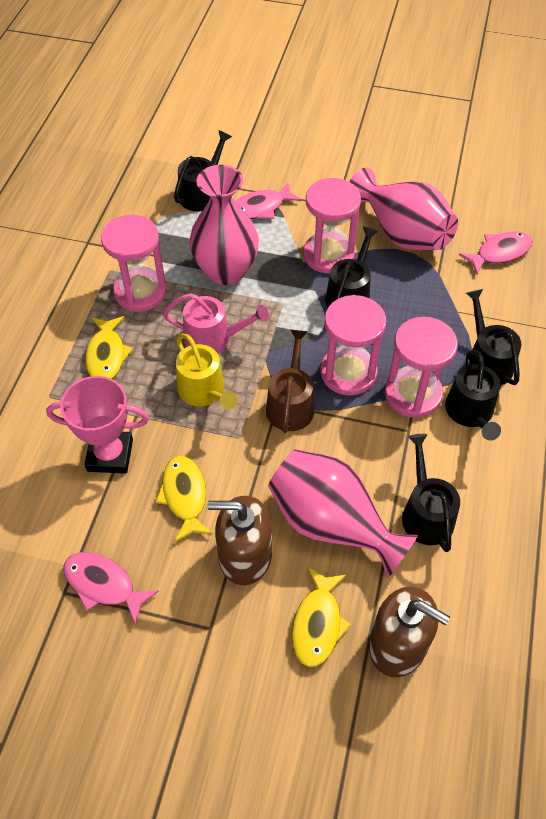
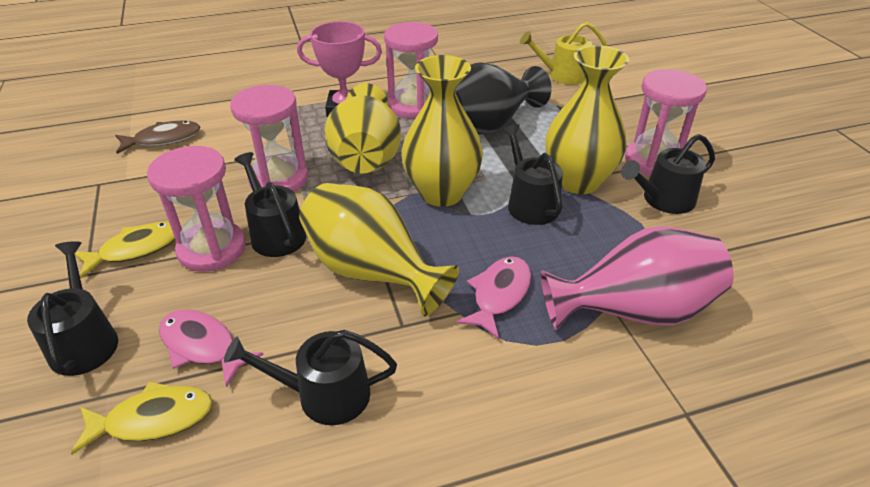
black vase: 0 -> 1
brown fish: 0 -> 1
brown soap dispenser: 2 -> 0
brown watering can: 1 -> 0
pink fish: 3 -> 2
pink vase: 3 -> 1
pink watering can: 1 -> 0
yellow fish: 3 -> 2
yellow vase: 0 -> 4

